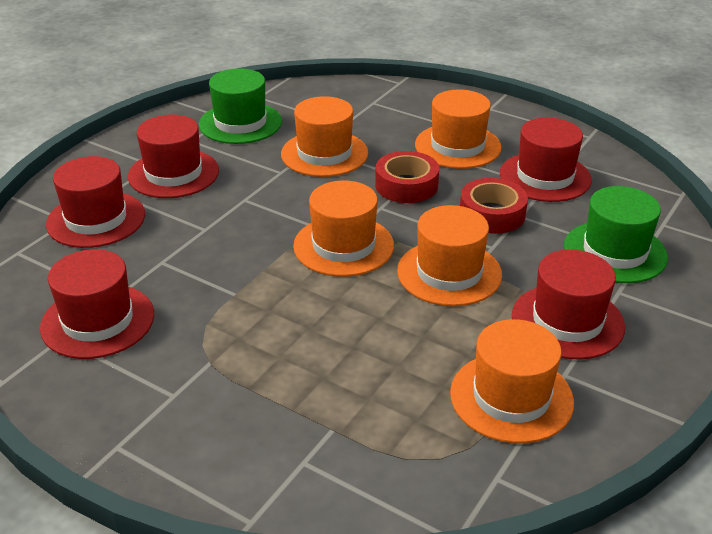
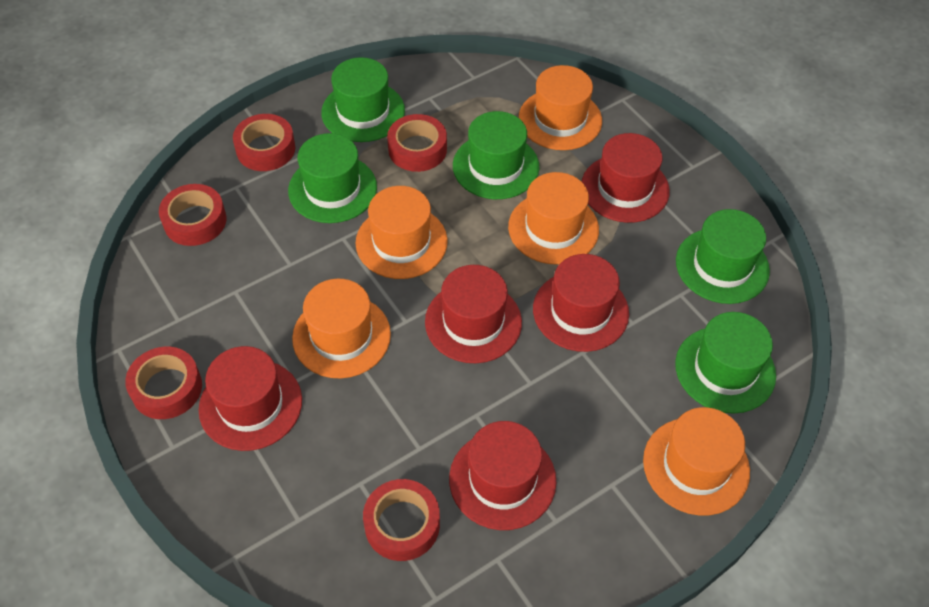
green hat: 2 -> 5
red tape: 2 -> 5

